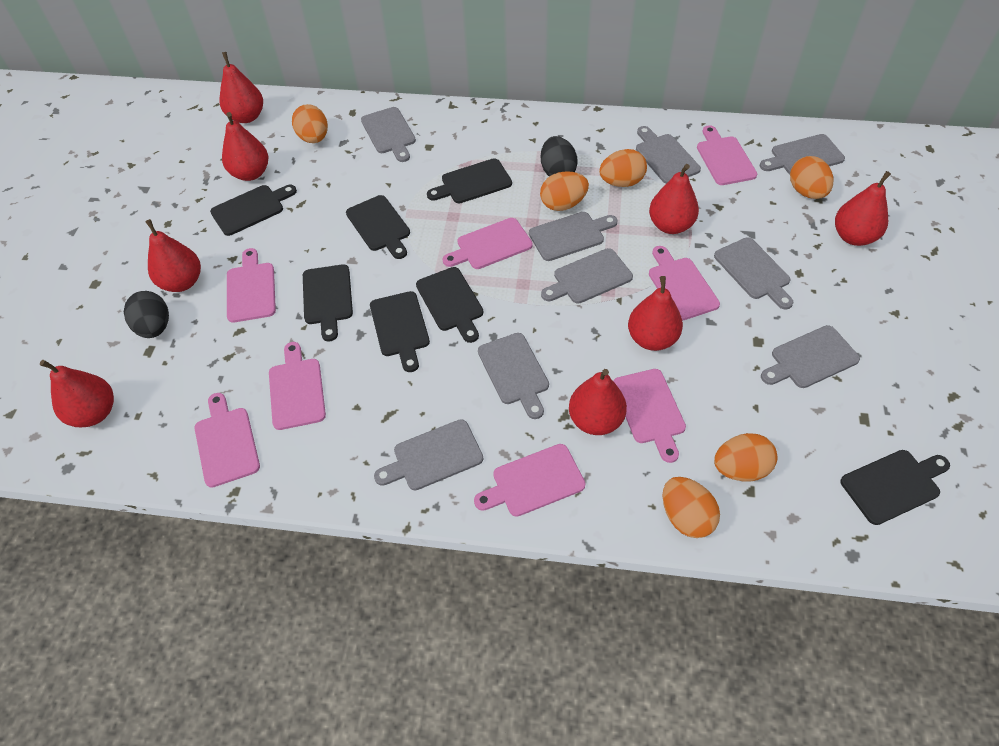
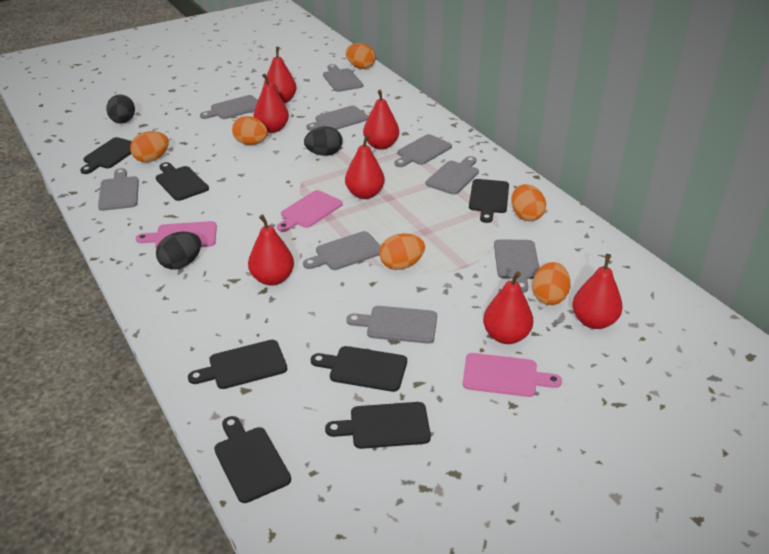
black egg: 2 -> 3
pink cutting board: 8 -> 3
red pear: 8 -> 7

